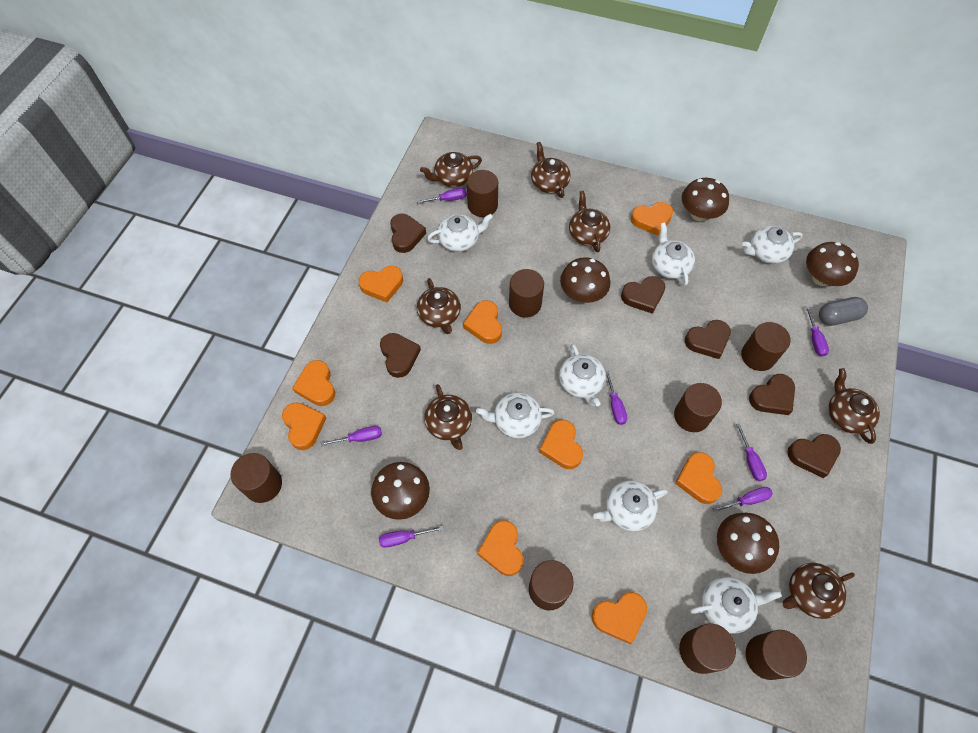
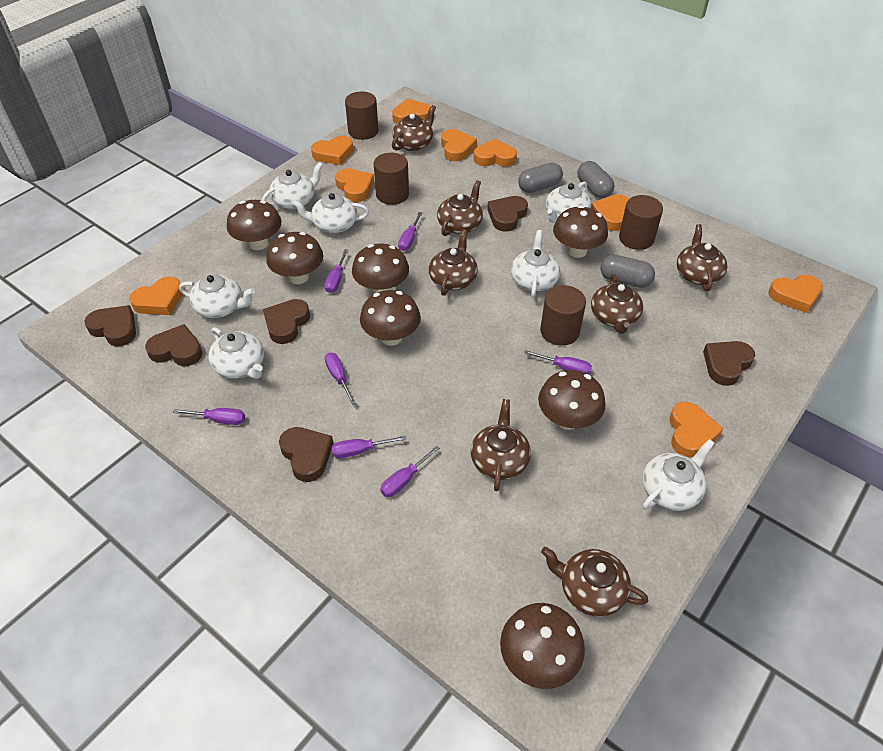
brown cylinder: 8 -> 4
brown mushroom: 5 -> 7
grey capsule: 1 -> 3

